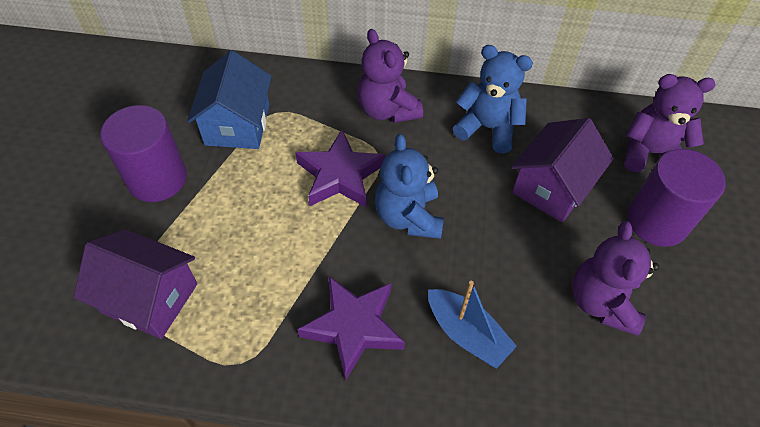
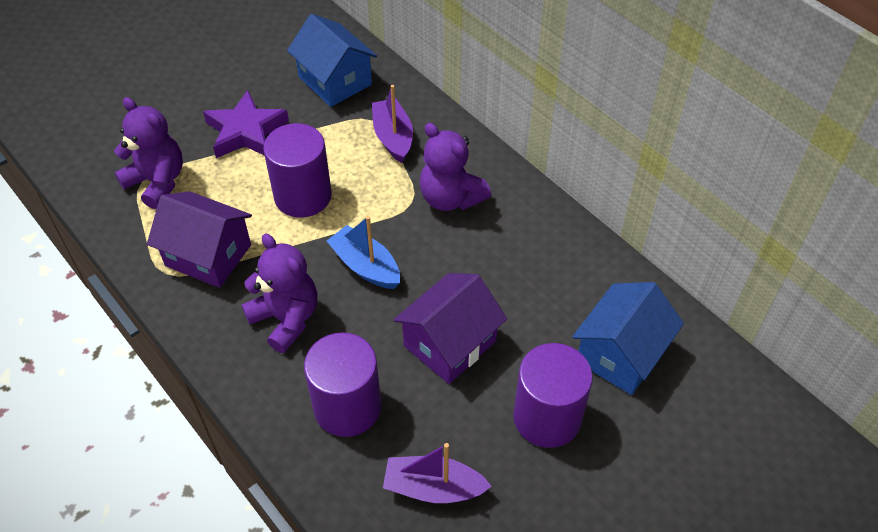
blue house: 1 -> 2
blue teddy bear: 2 -> 0
purple boat: 0 -> 2
purple cylinder: 2 -> 3
purple star: 2 -> 1

